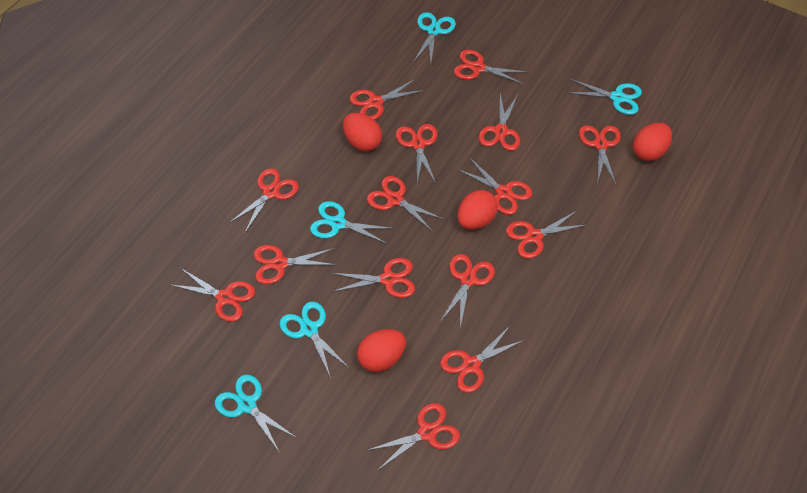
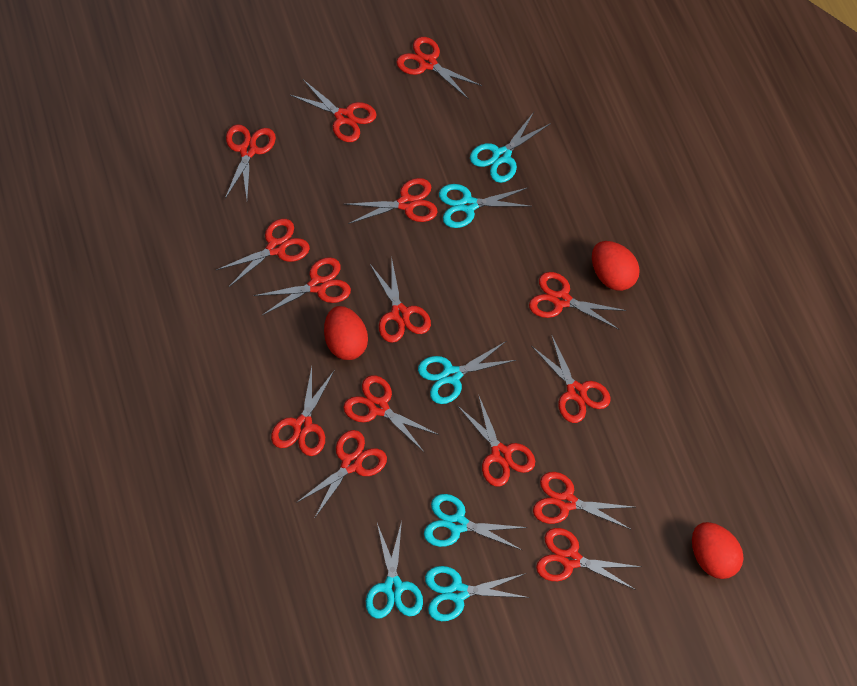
red egg: 4 -> 3
turquoise scissors: 5 -> 6

